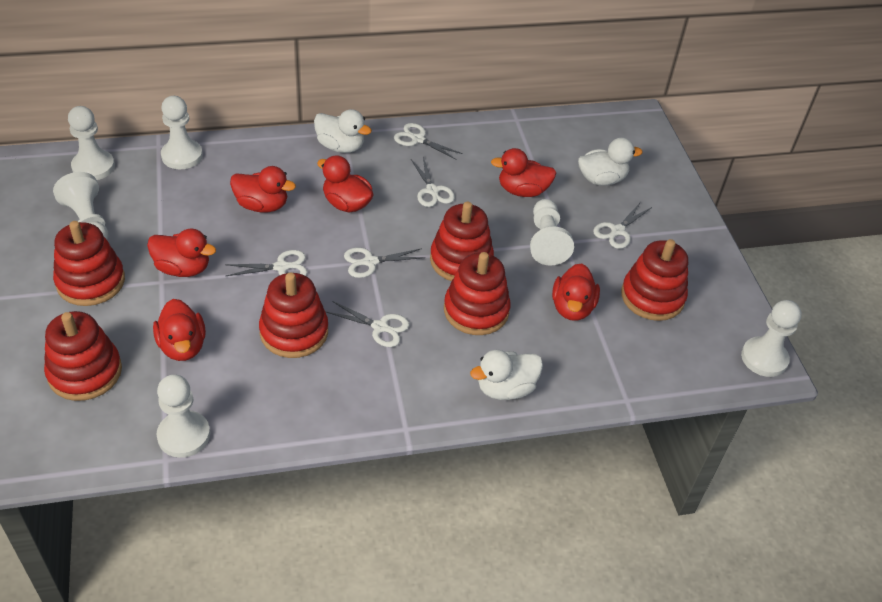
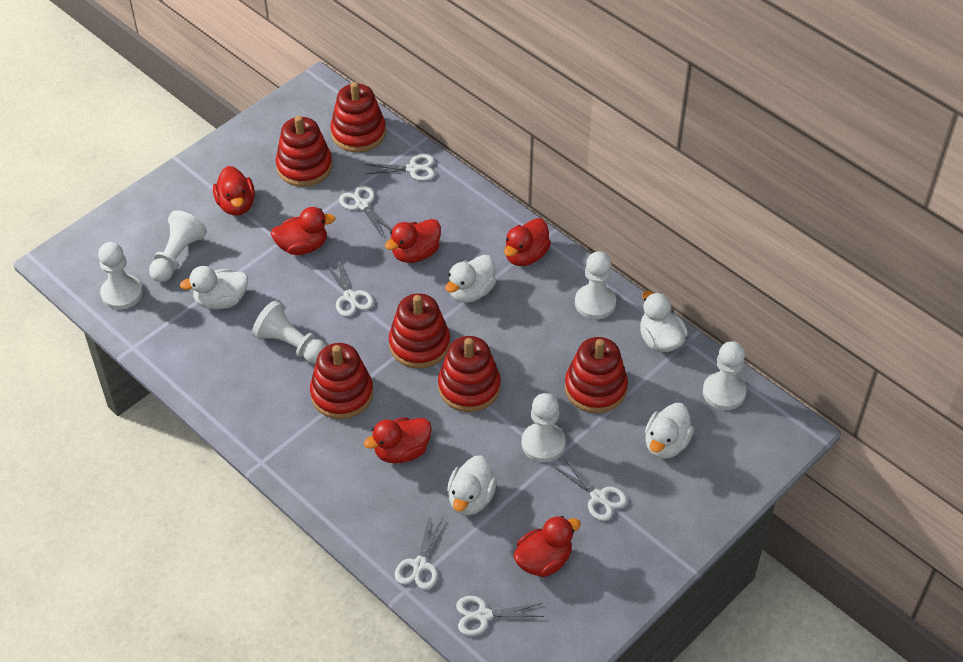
white duck: 3 -> 5

